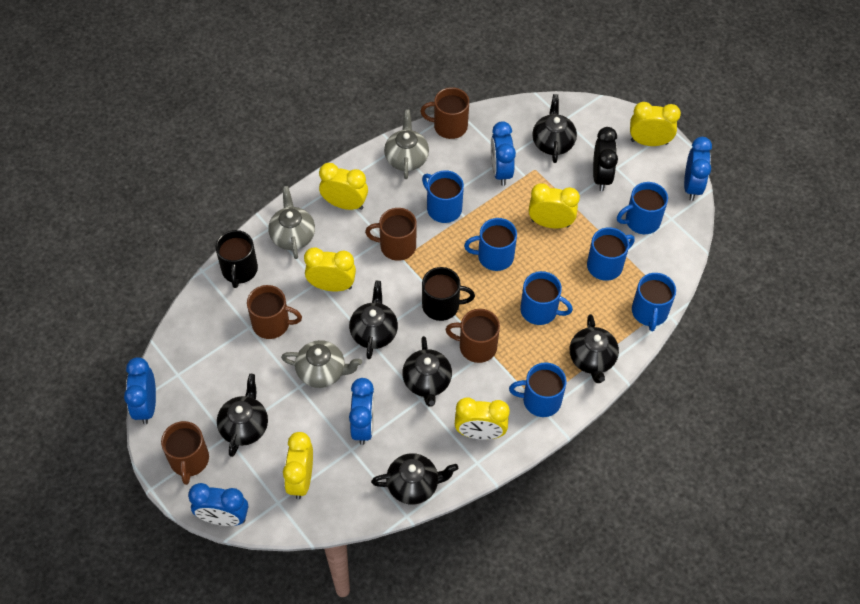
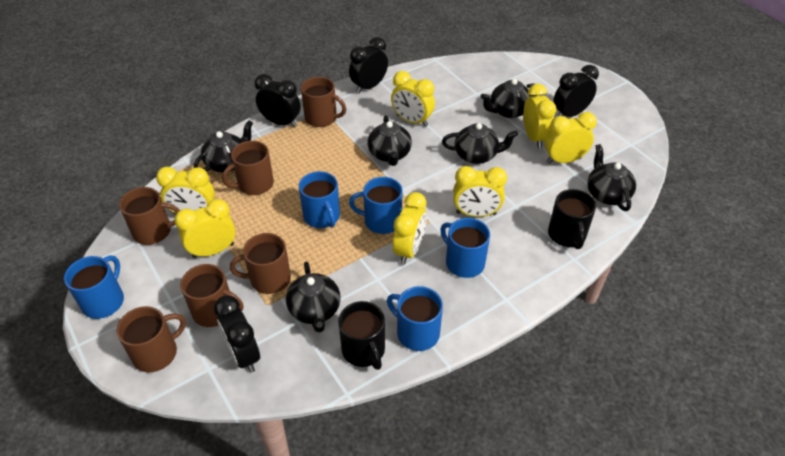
black clock: 1 -> 4
blue clock: 5 -> 0
blue mug: 7 -> 5
brown mug: 5 -> 6
grey teapot: 3 -> 0
yellow clock: 6 -> 7

